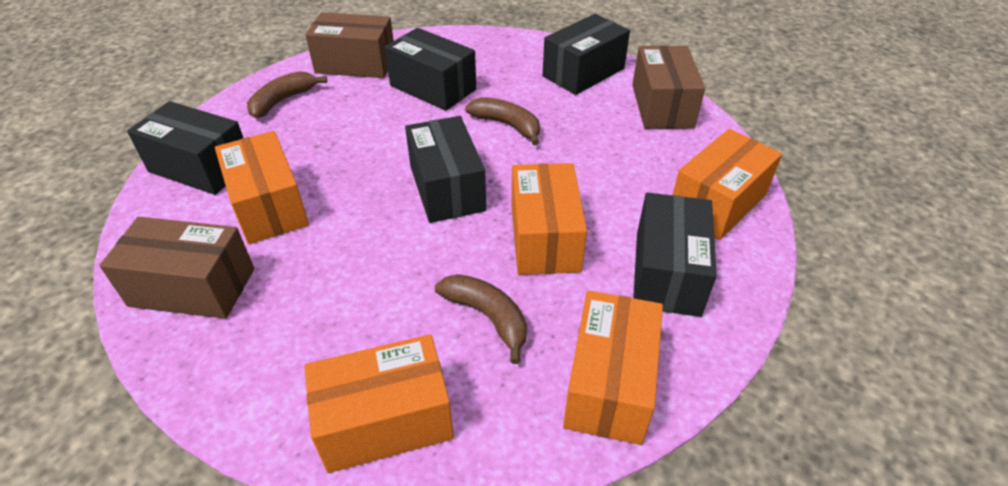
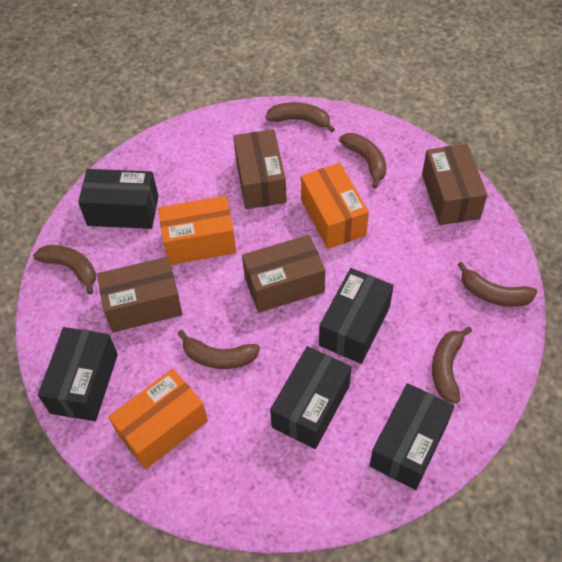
brown banana: 3 -> 6
brown box: 3 -> 4
orange box: 5 -> 3

